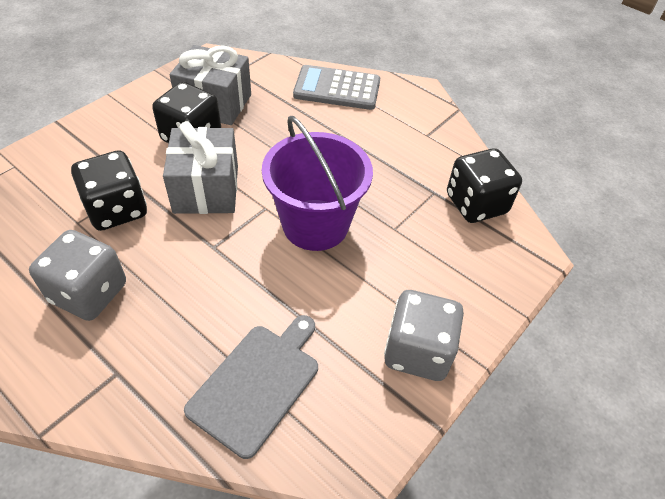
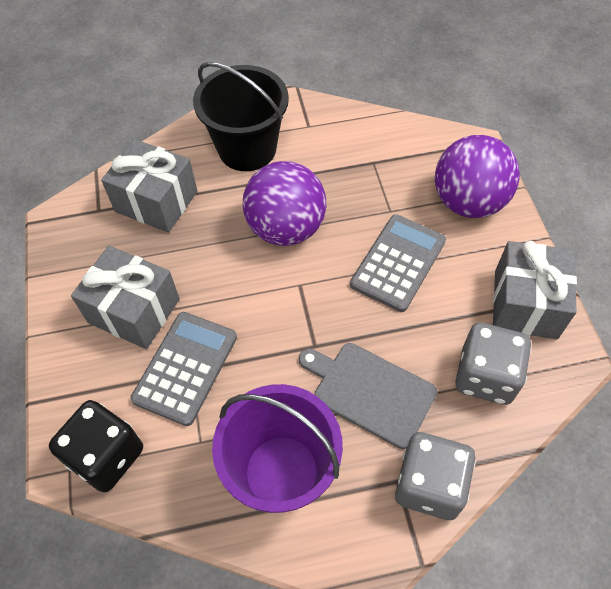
black bucket: 0 -> 1
black dice: 3 -> 1
grey calculator: 1 -> 2
grey gift: 2 -> 3
purple ball: 0 -> 2

